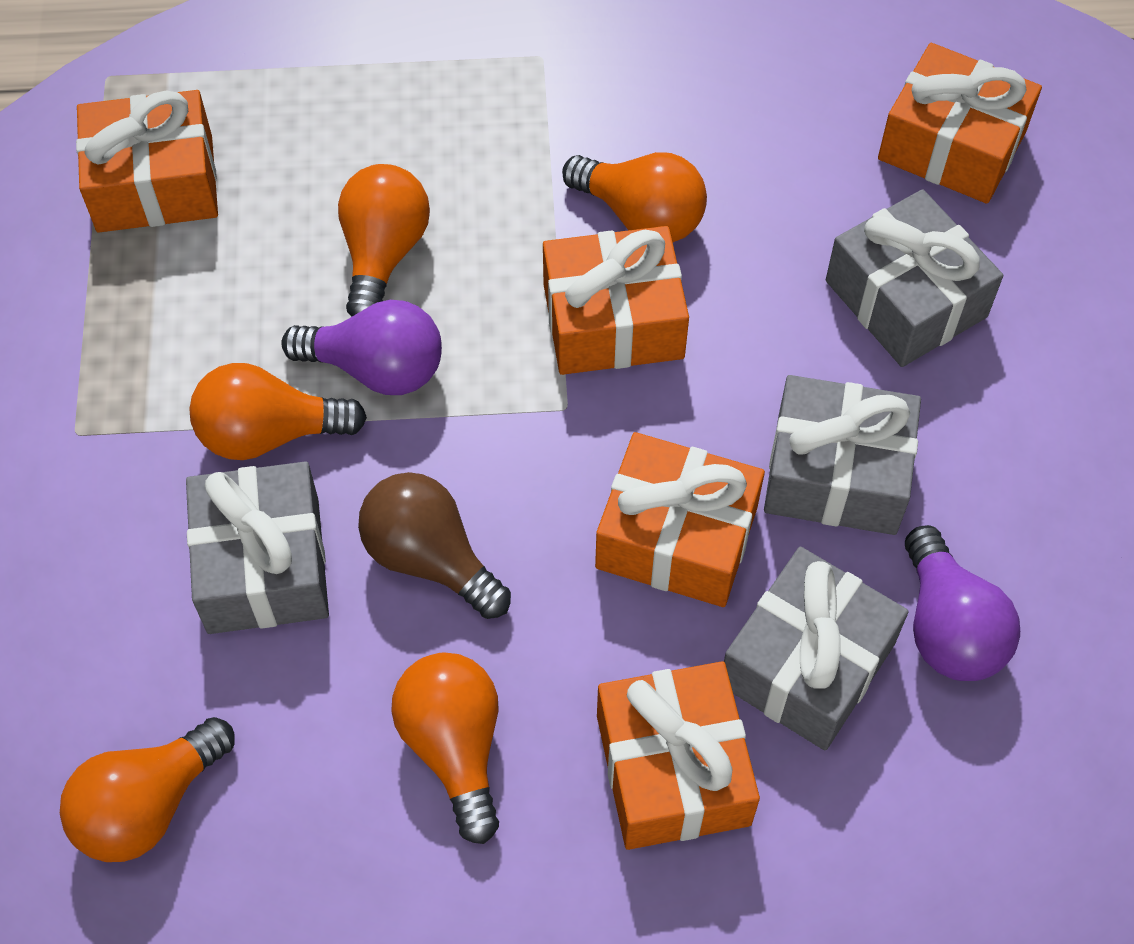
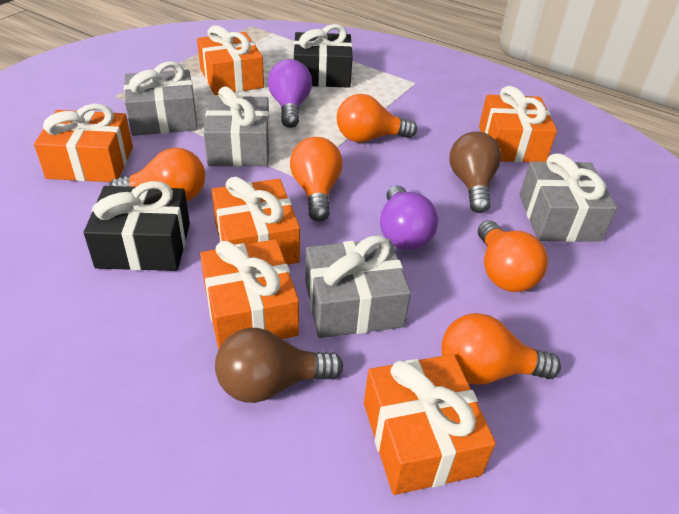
black gift: 0 -> 2
brown light bulb: 1 -> 2
orange gift: 5 -> 6

